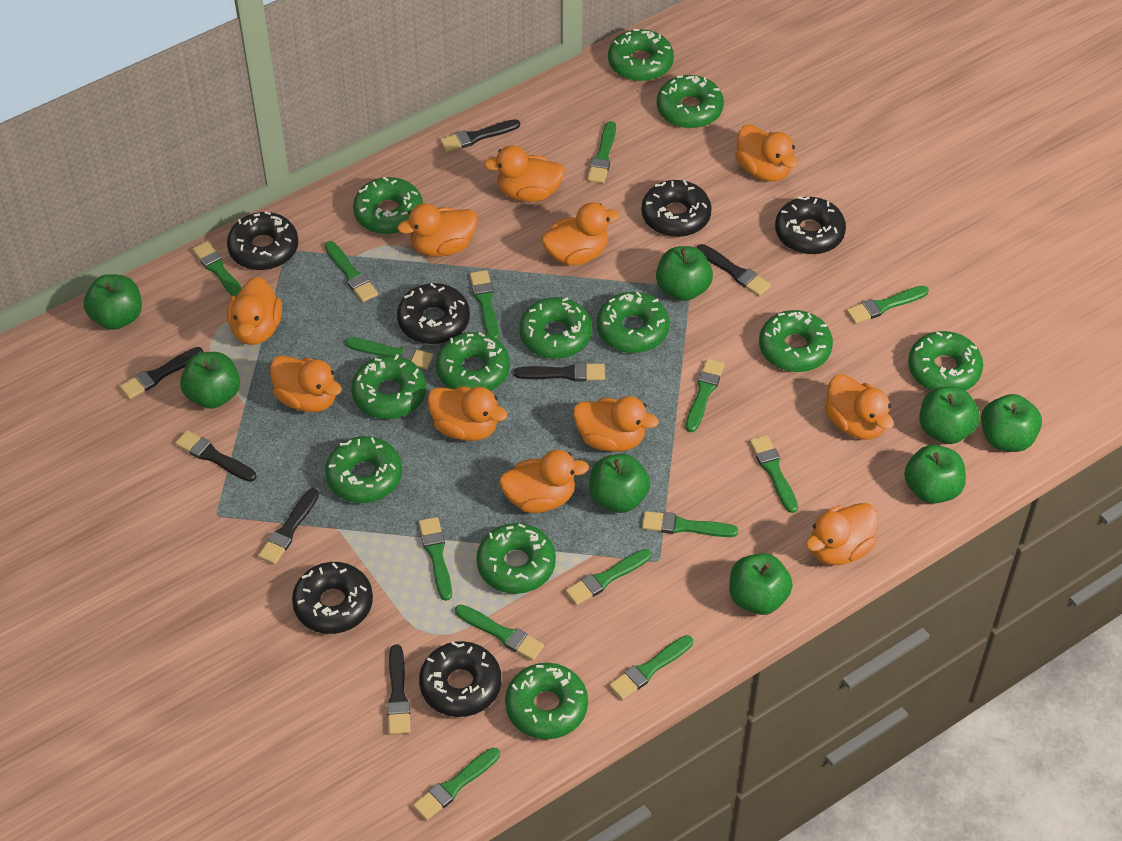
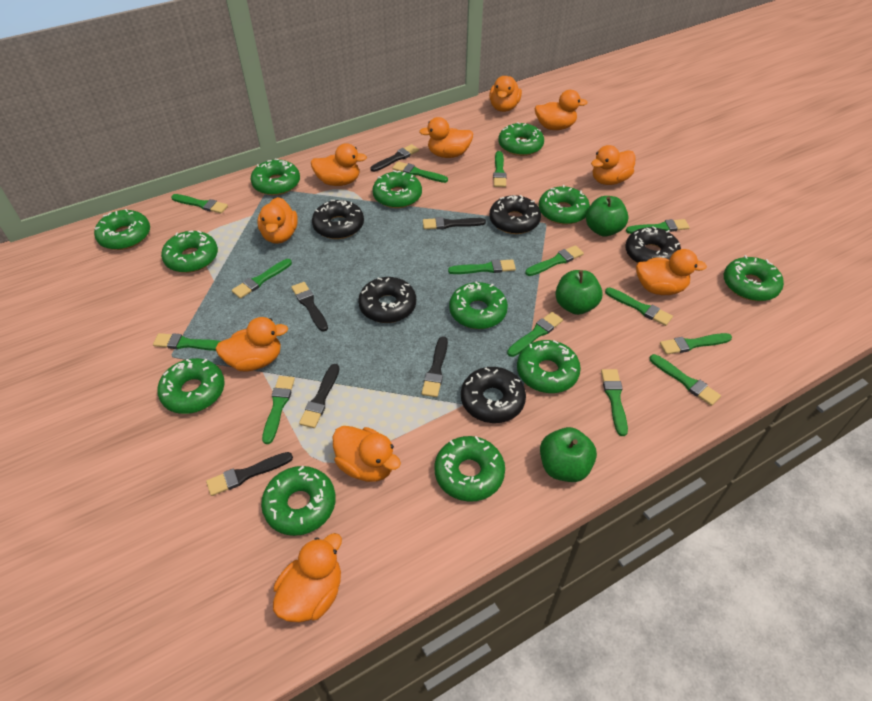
black brush: 7 -> 6
black donut: 6 -> 5
green apple: 8 -> 3
orange duck: 11 -> 10

